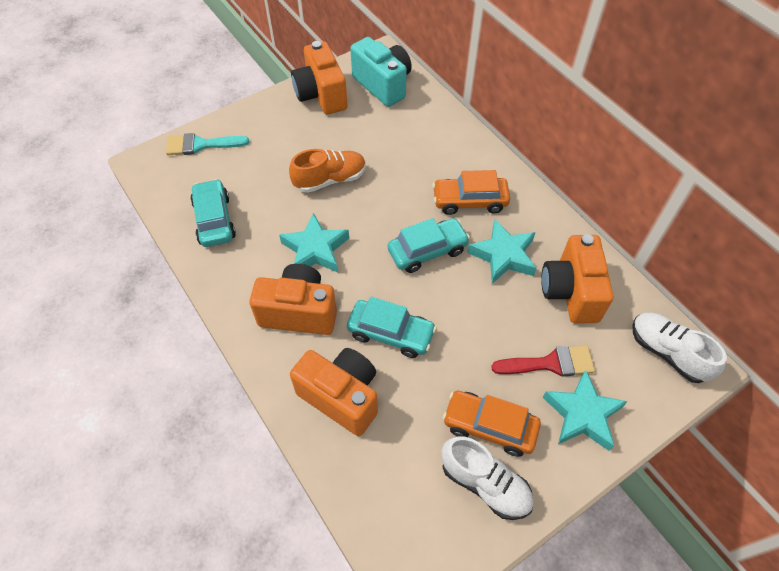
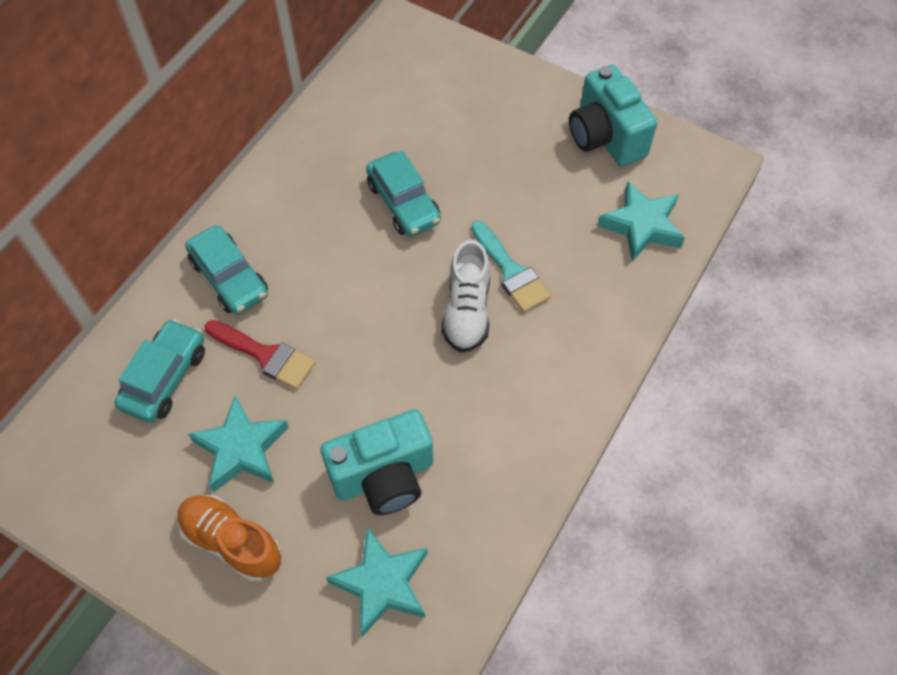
orange camera: 4 -> 0
orange car: 2 -> 0
turquoise camera: 1 -> 2
white shoe: 2 -> 1

